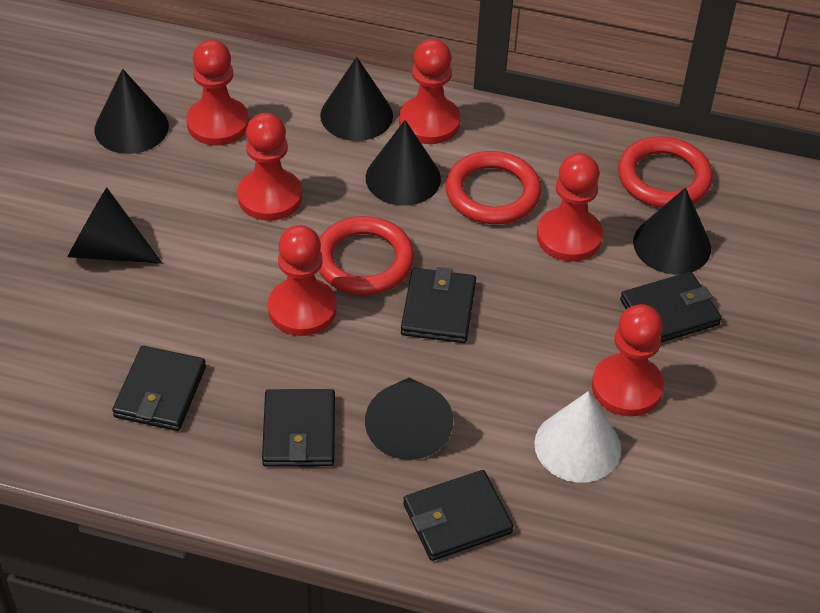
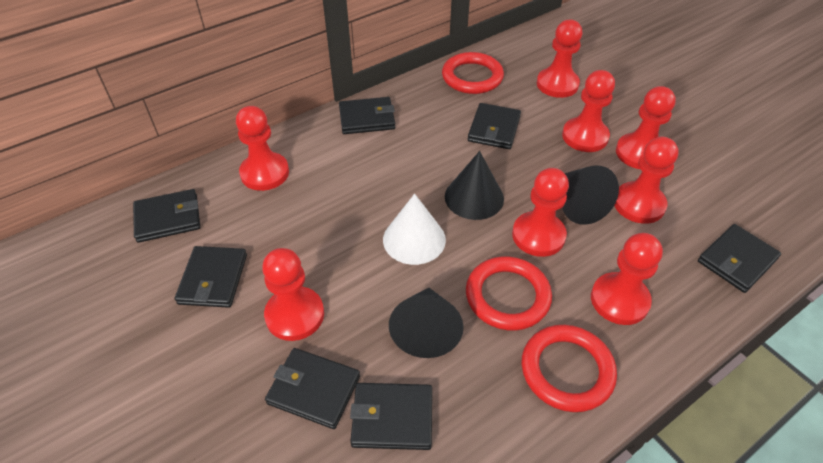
black cone: 6 -> 3
black wallet: 5 -> 7
red pawn: 6 -> 8

